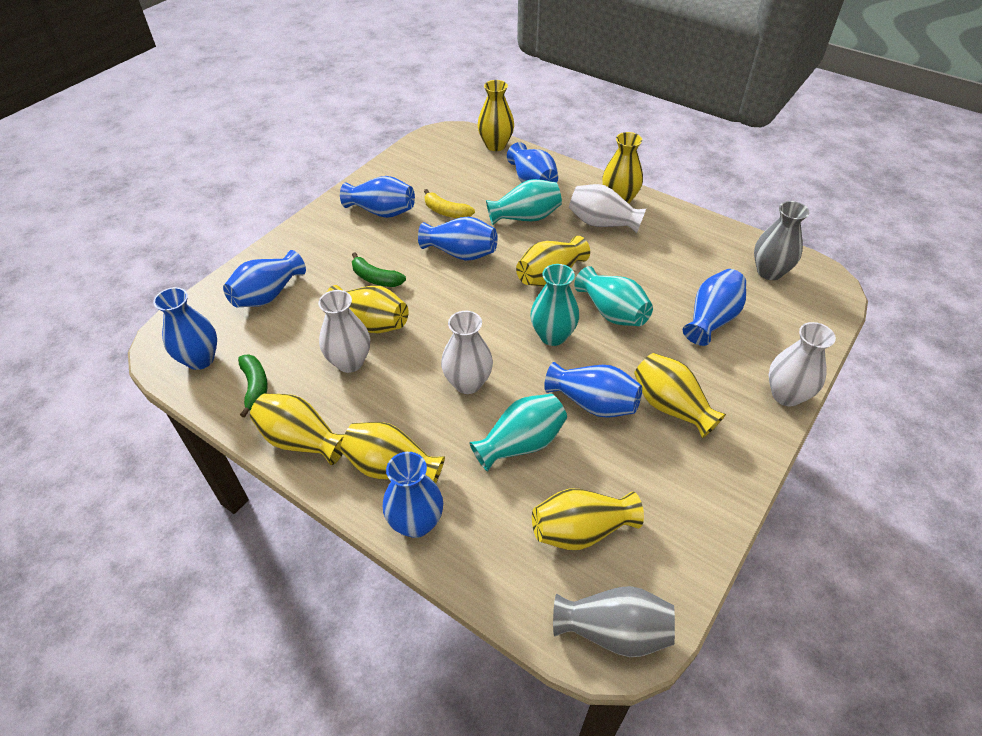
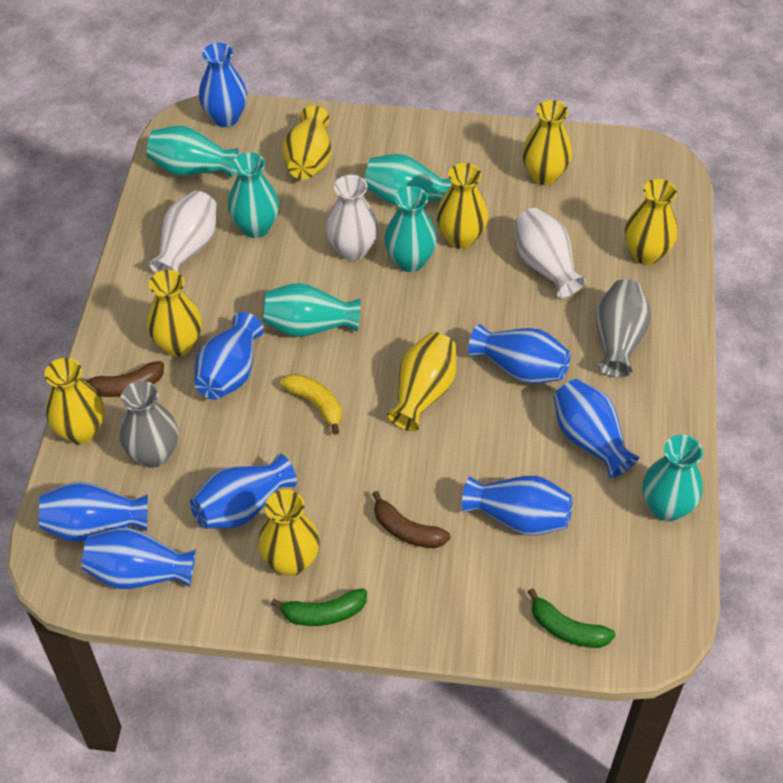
brown banana: 0 -> 2
turquoise vase: 4 -> 6
white vase: 4 -> 3

